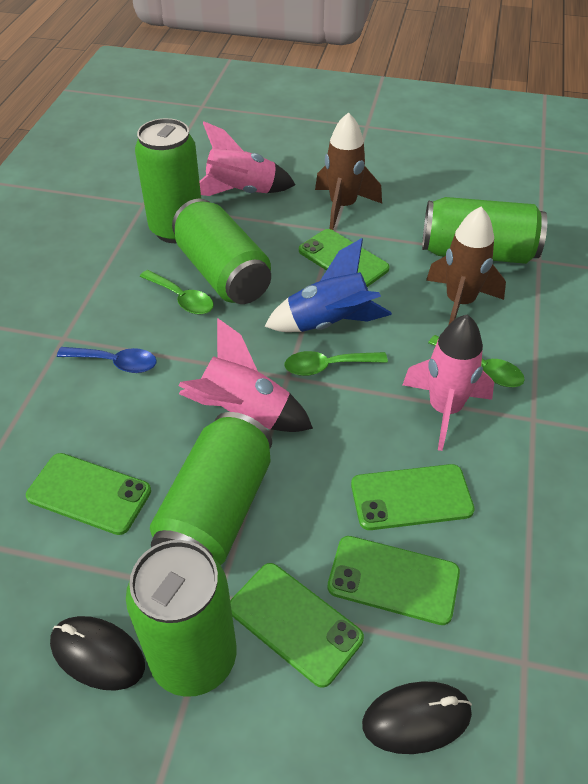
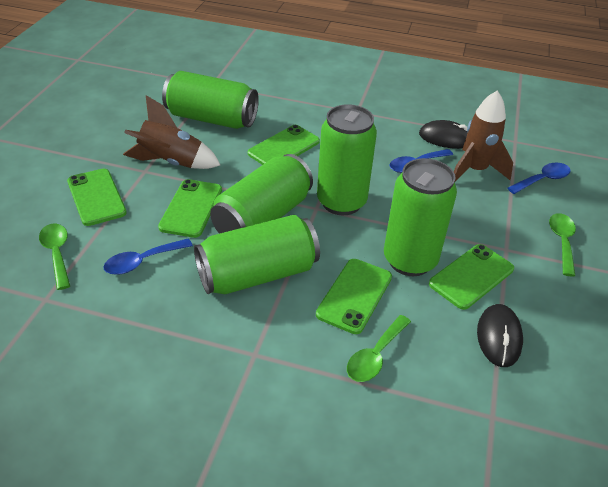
blue rocket: 1 -> 0
blue spoon: 1 -> 3
pink rocket: 3 -> 0

